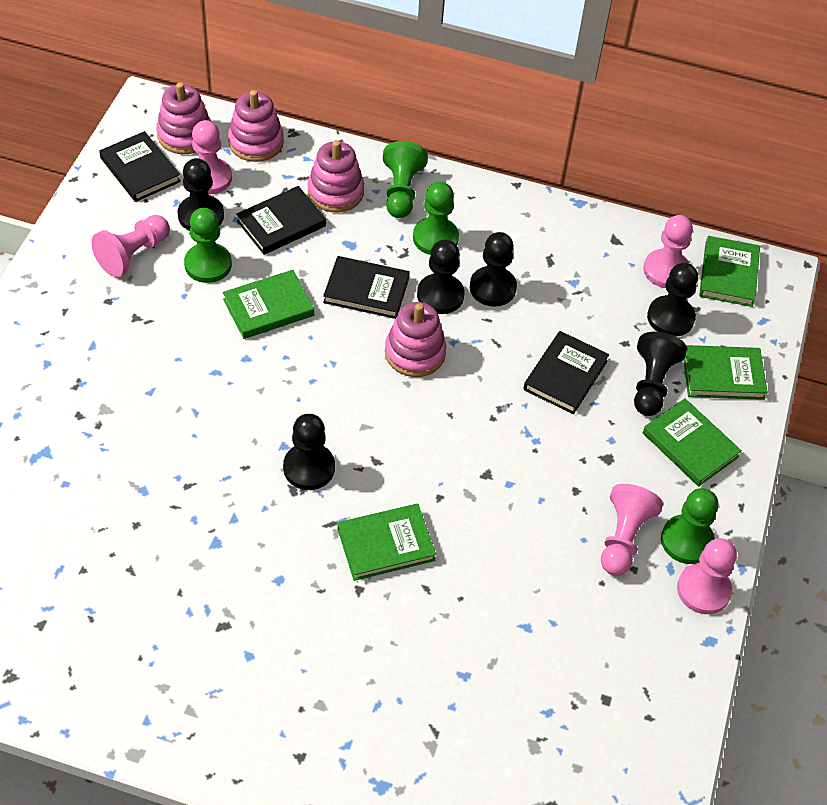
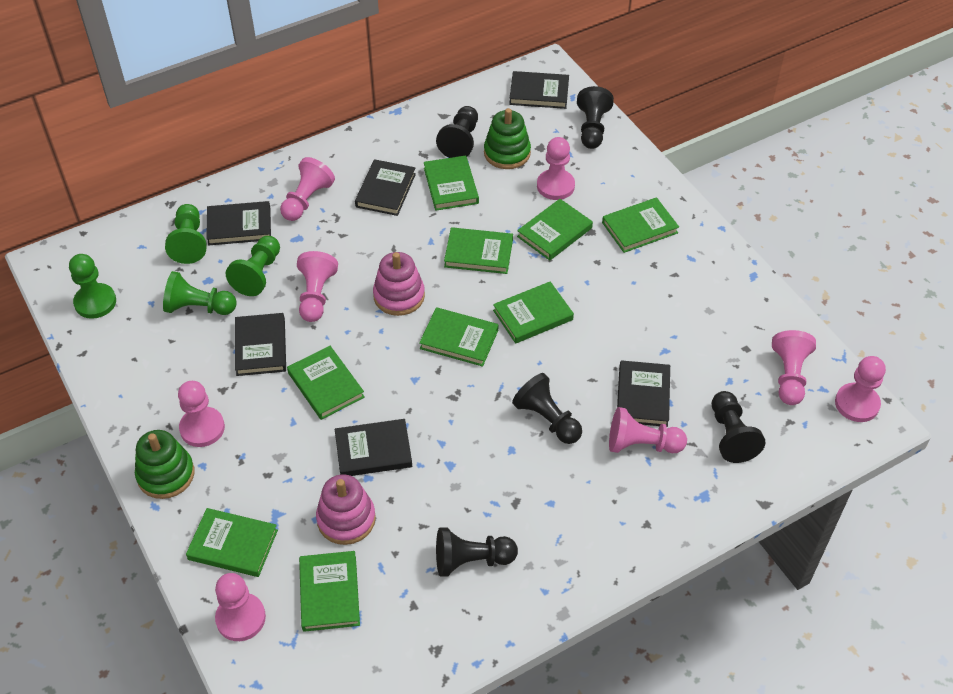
black book: 4 -> 6
black pawn: 6 -> 5
green book: 5 -> 9
green stacking toy: 0 -> 2
pink pawn: 5 -> 8
pink stacking toy: 4 -> 2

